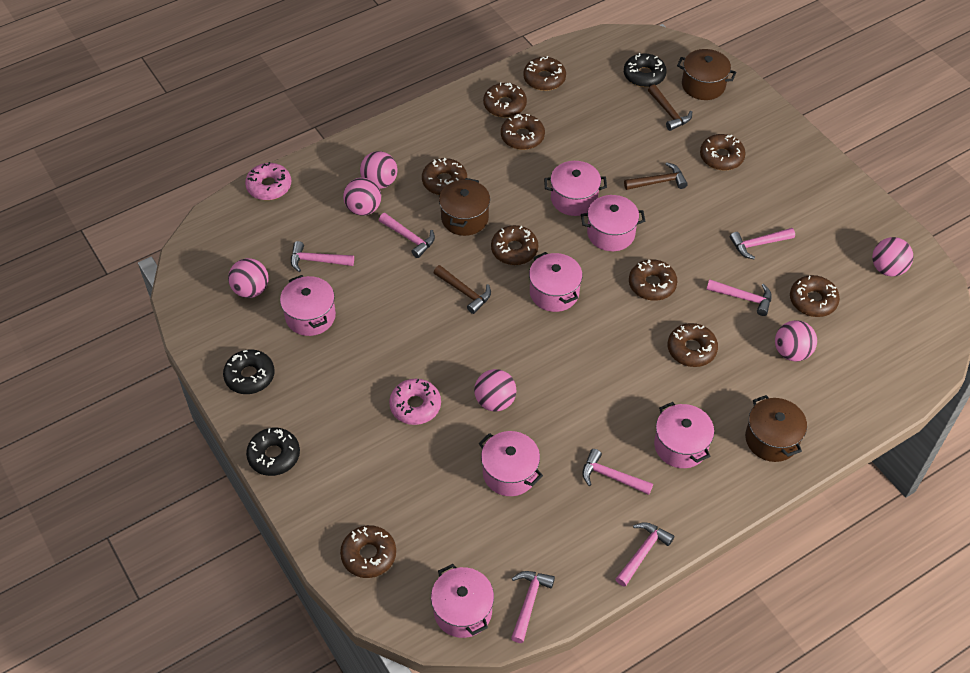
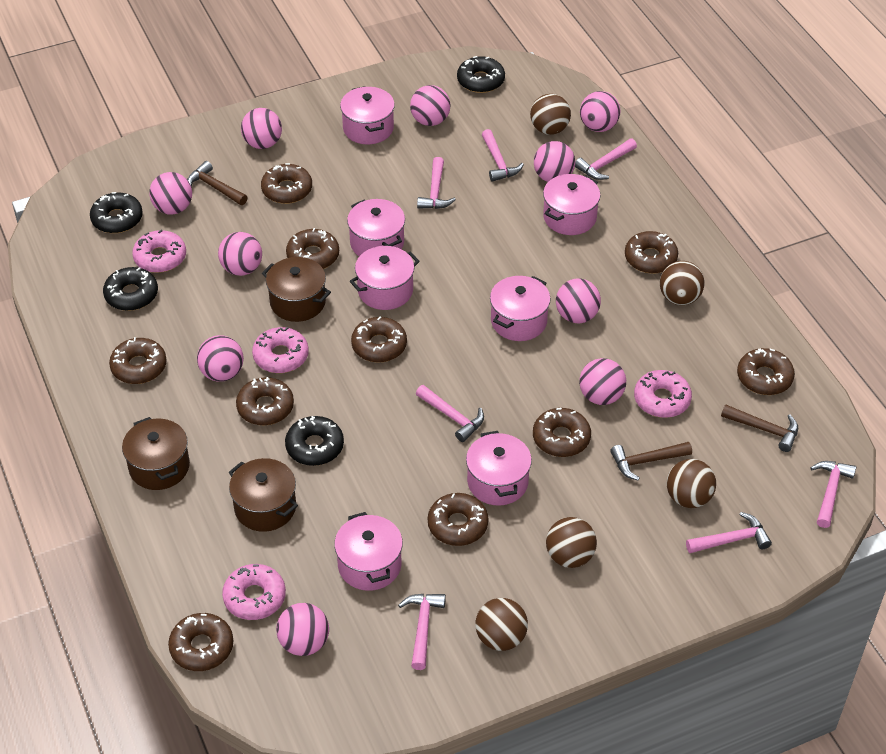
black donut: 3 -> 4
brown ball: 0 -> 5
pink ball: 6 -> 10
pink donut: 2 -> 4

